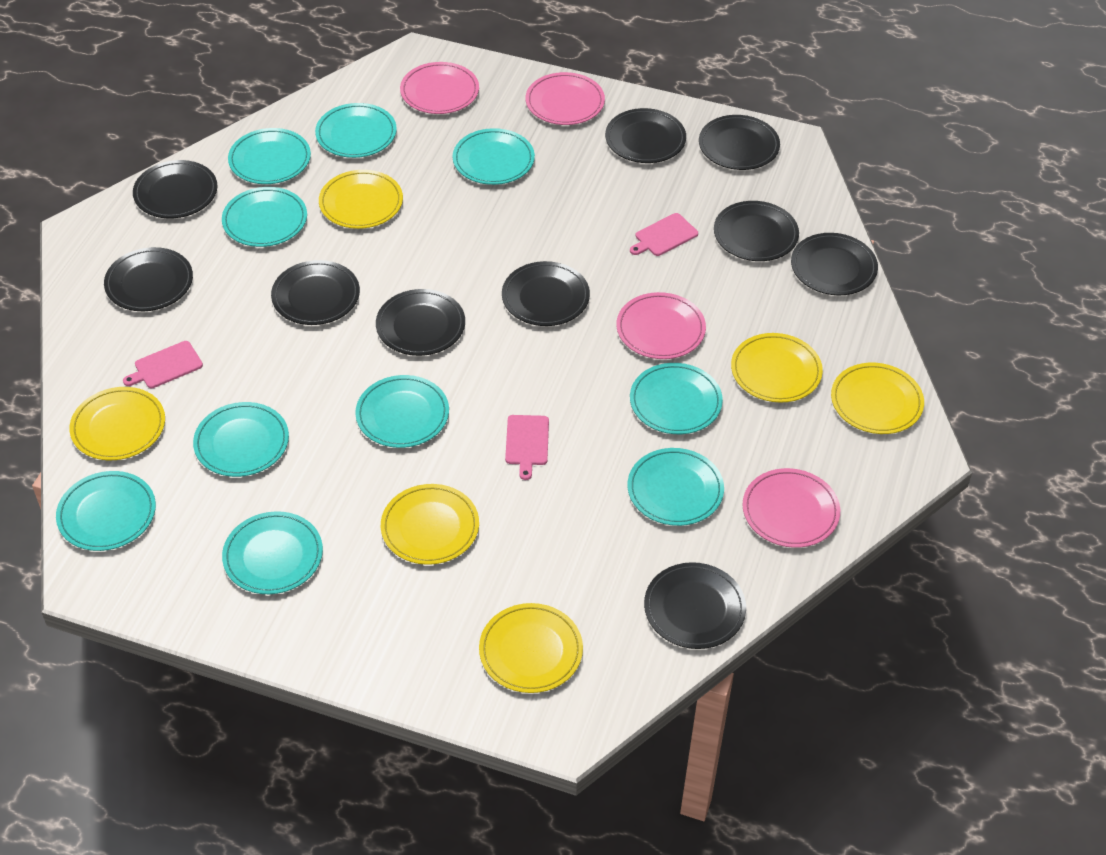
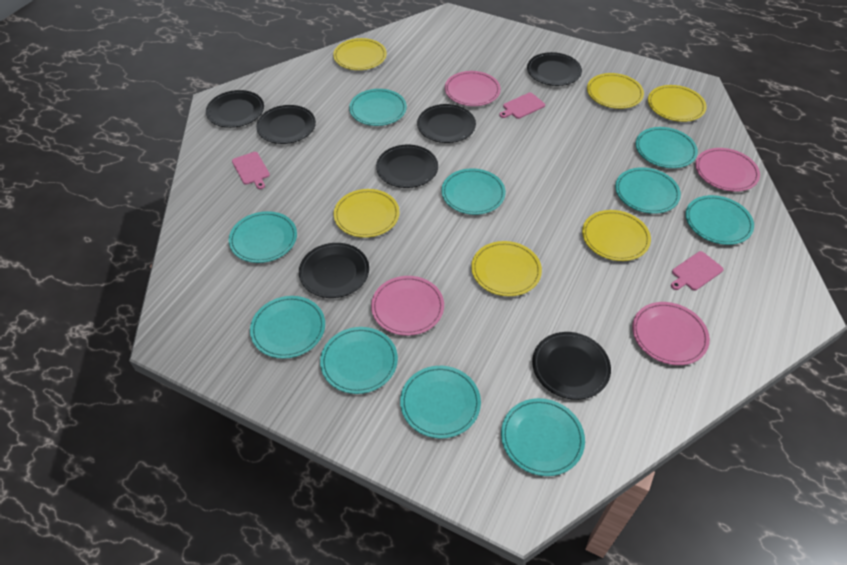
black plate: 10 -> 7

